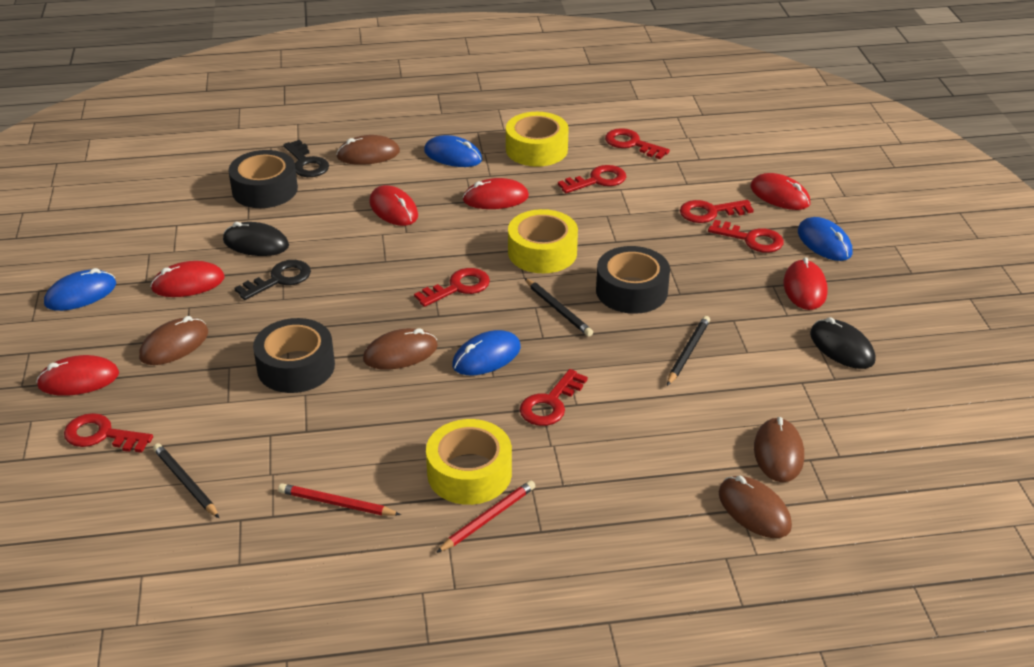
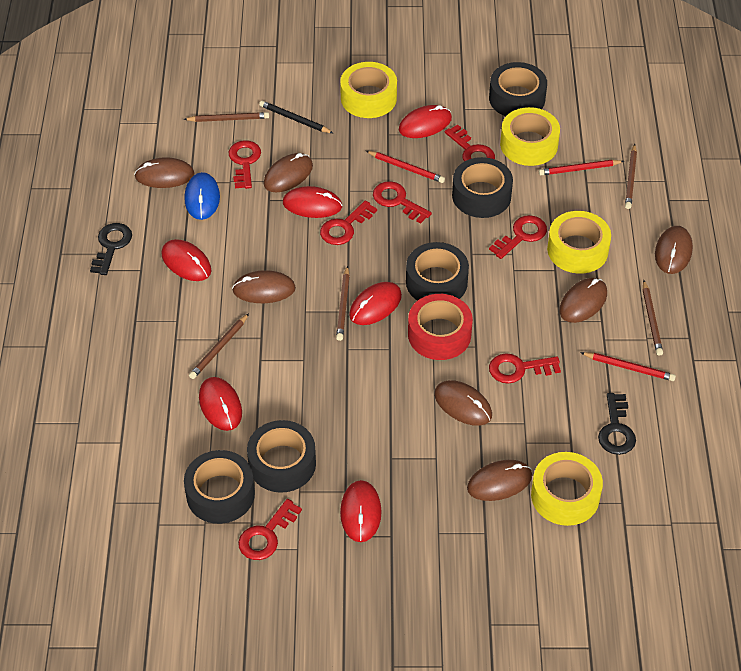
black mouse: 2 -> 0
black pencil: 3 -> 1
black tape: 3 -> 5
blue mouse: 4 -> 1
brown mouse: 5 -> 7
brown pencil: 0 -> 5
red pencil: 2 -> 3
red tape: 0 -> 1
yellow tape: 3 -> 4

